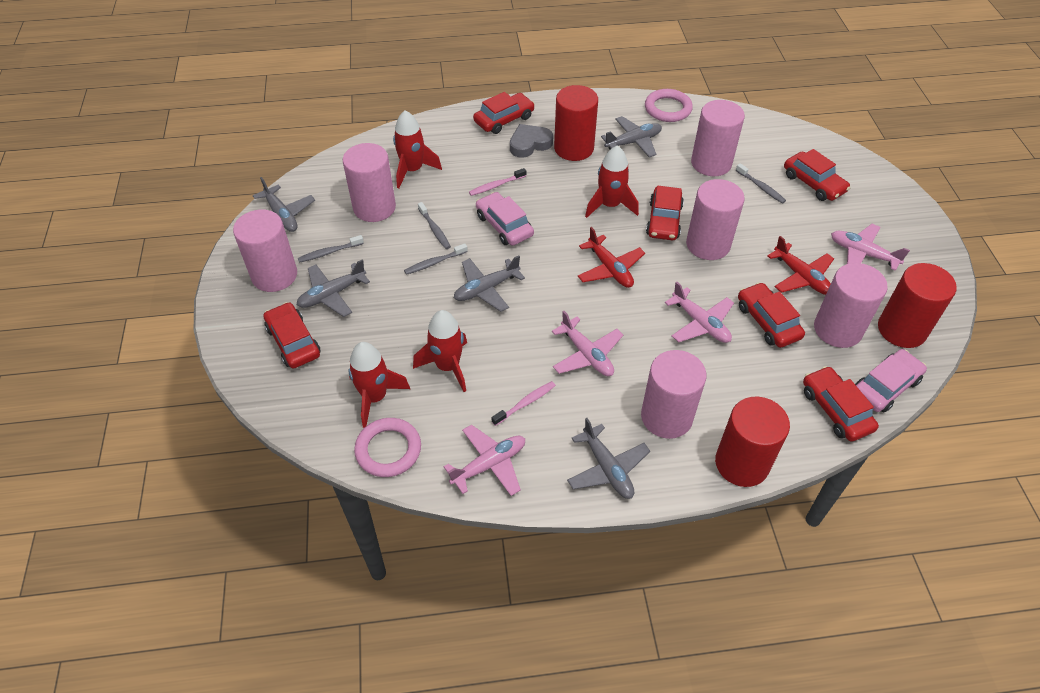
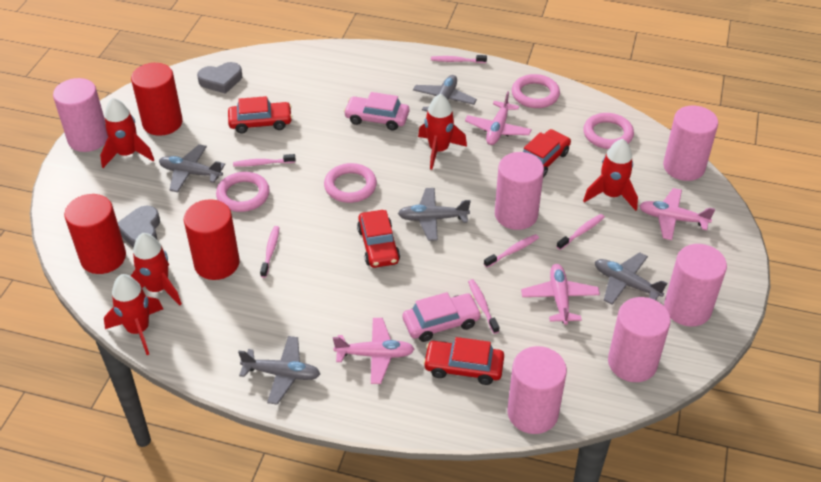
grey heart: 1 -> 2
grey toothbrush: 4 -> 0
pink ring: 2 -> 4
pink toothbrush: 2 -> 6
red car: 6 -> 4
red plane: 2 -> 0
red rocket: 4 -> 5

